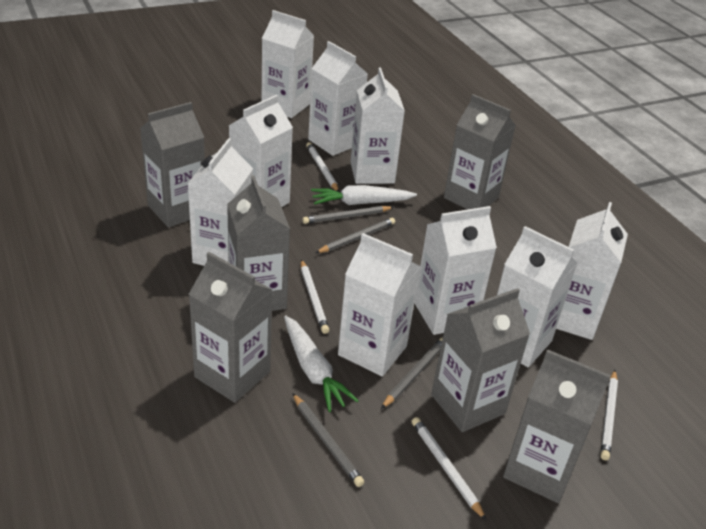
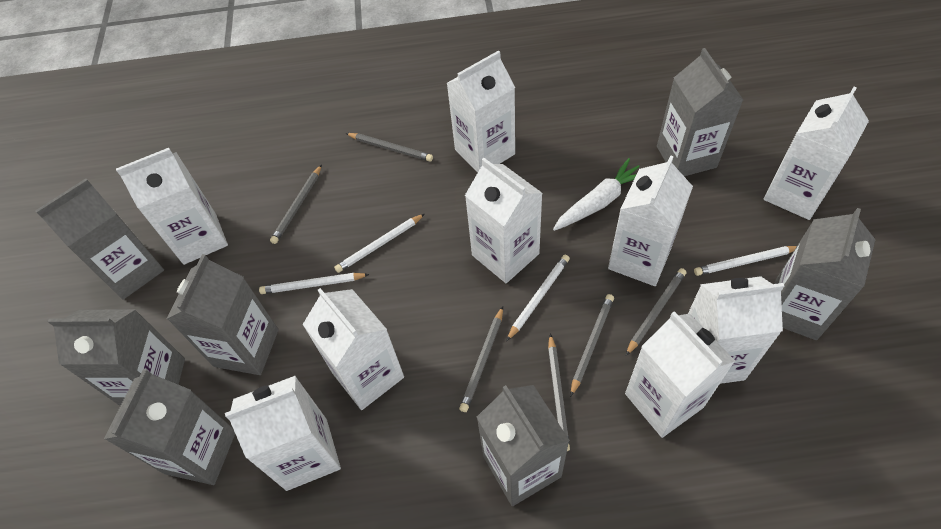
grey carton: 6 -> 7
grey pencil: 4 -> 6
white carrot: 2 -> 1

